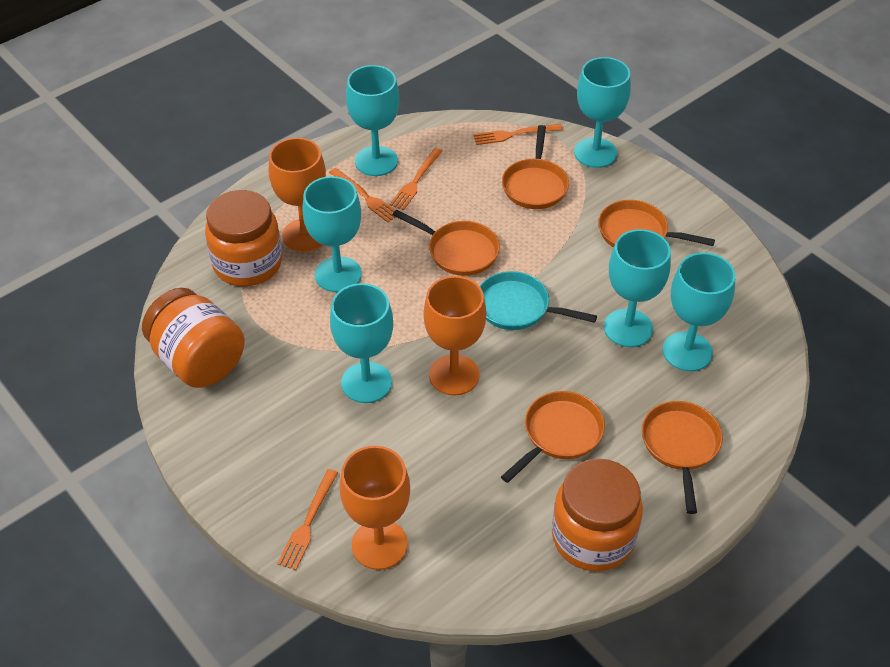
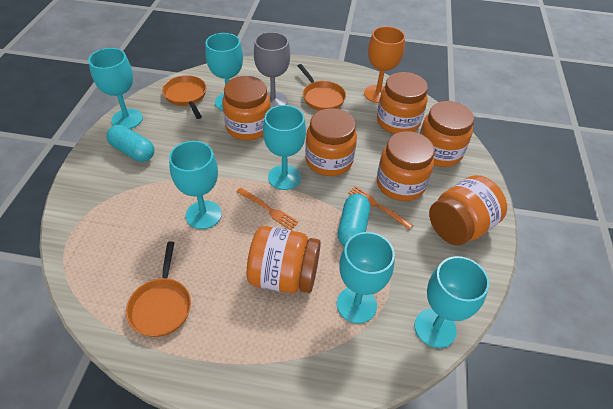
grey goblet: 0 -> 1
orange fork: 4 -> 2
orange goblet: 3 -> 1
orange jar: 3 -> 7
orange pan: 5 -> 3
turquoise capsule: 0 -> 2
turquoise pan: 1 -> 0

